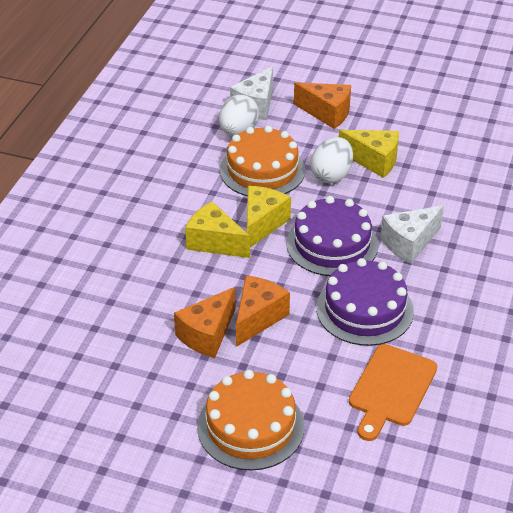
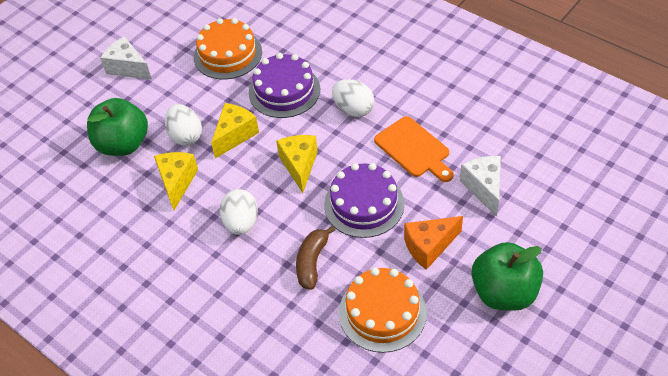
brown banana: 0 -> 1
green apple: 0 -> 2
orange cheese: 3 -> 1
white egg: 2 -> 3

